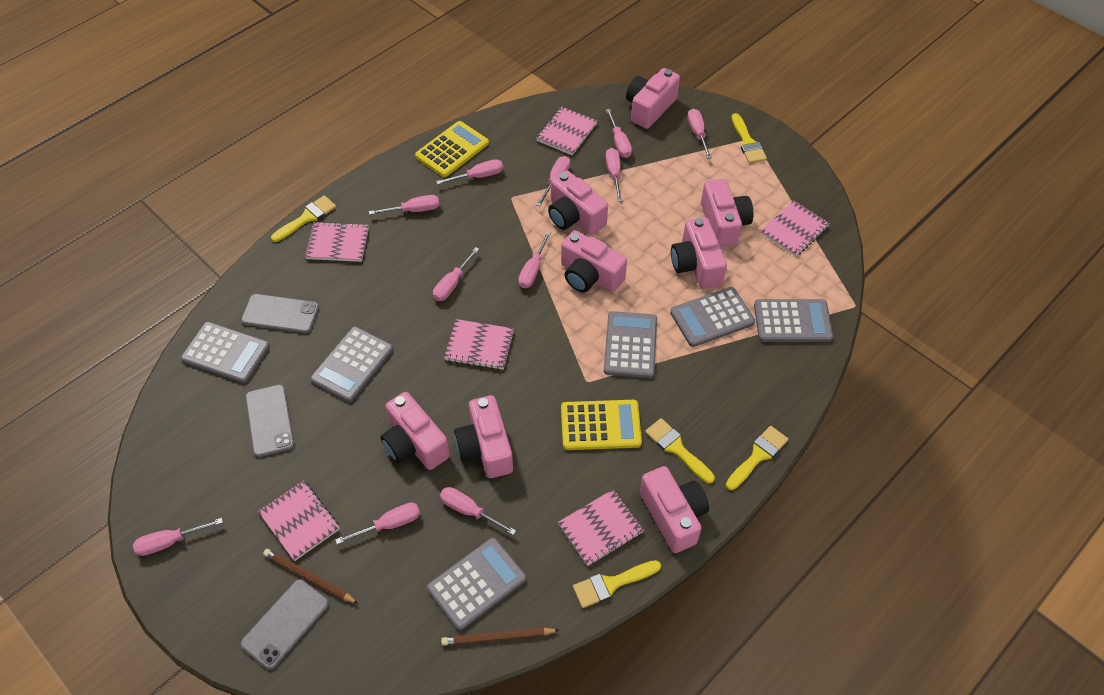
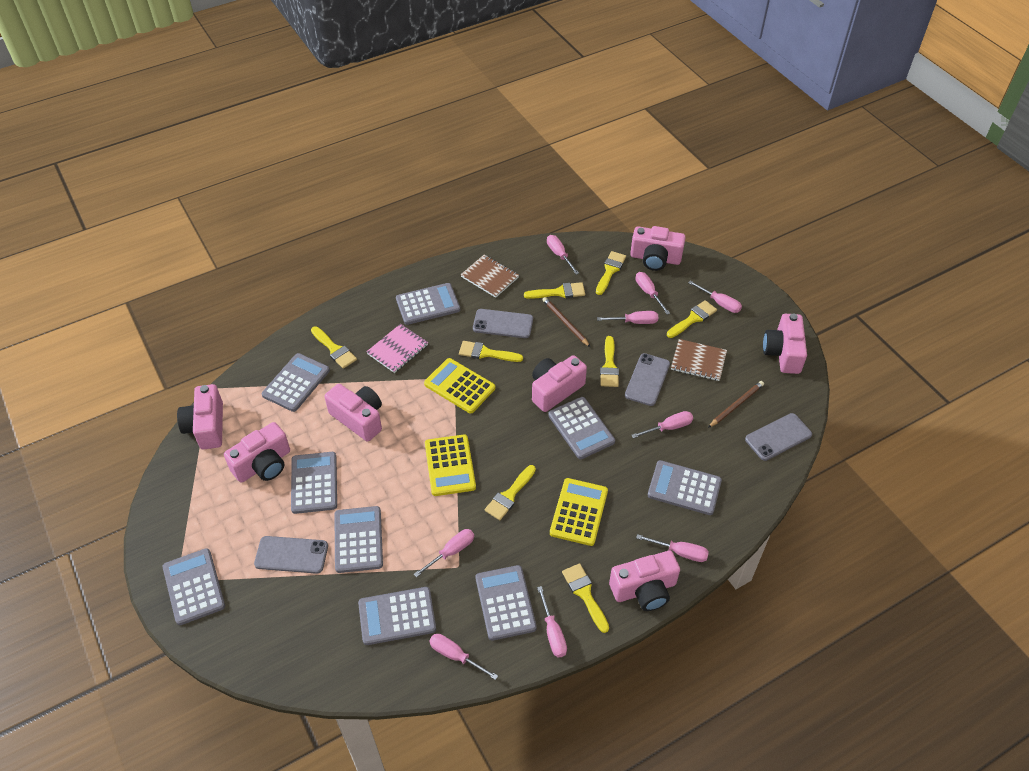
brown notebook: 0 -> 2
grey calculator: 6 -> 9
grey phone: 3 -> 4
pink camera: 8 -> 7
pink notebook: 6 -> 1
pink screwdriver: 11 -> 9
yellow brush: 5 -> 8
yellow calculator: 2 -> 3

